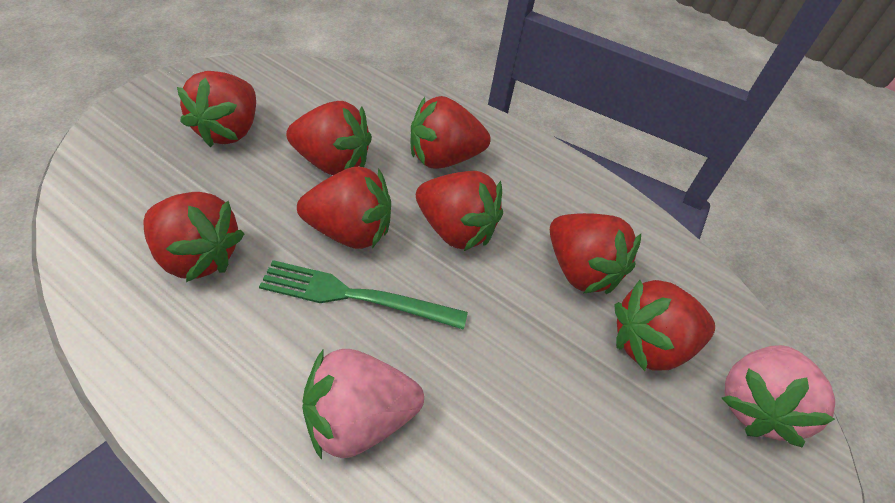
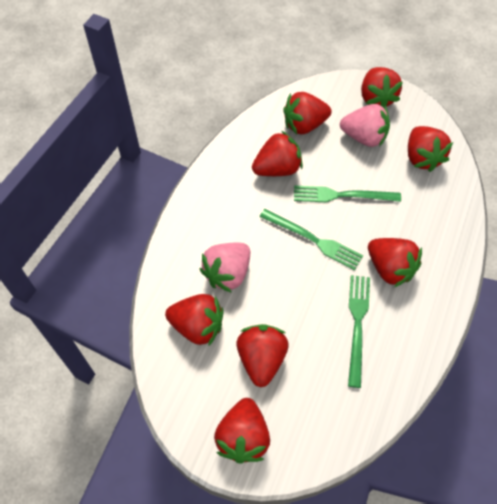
green fork: 1 -> 3

